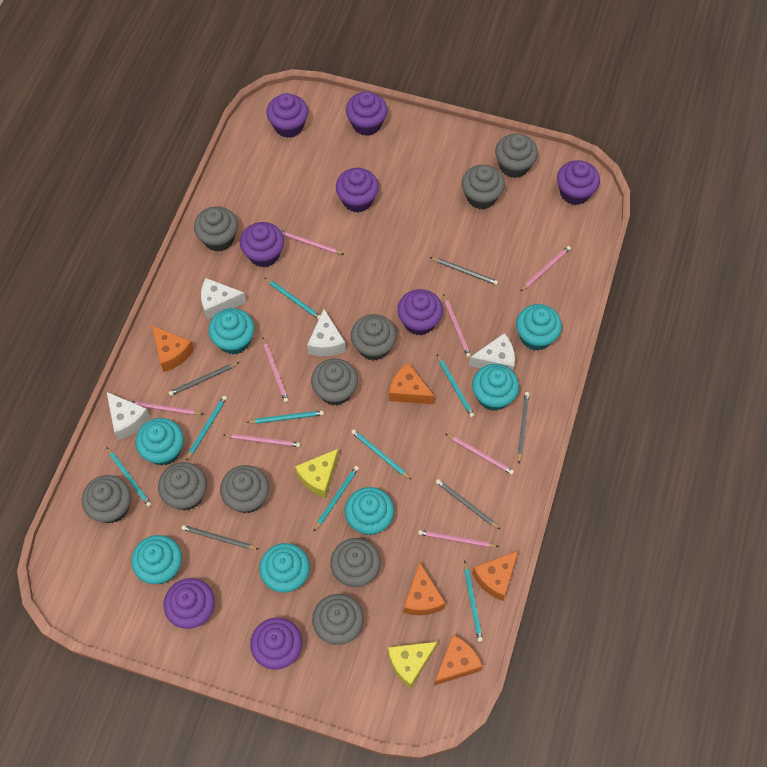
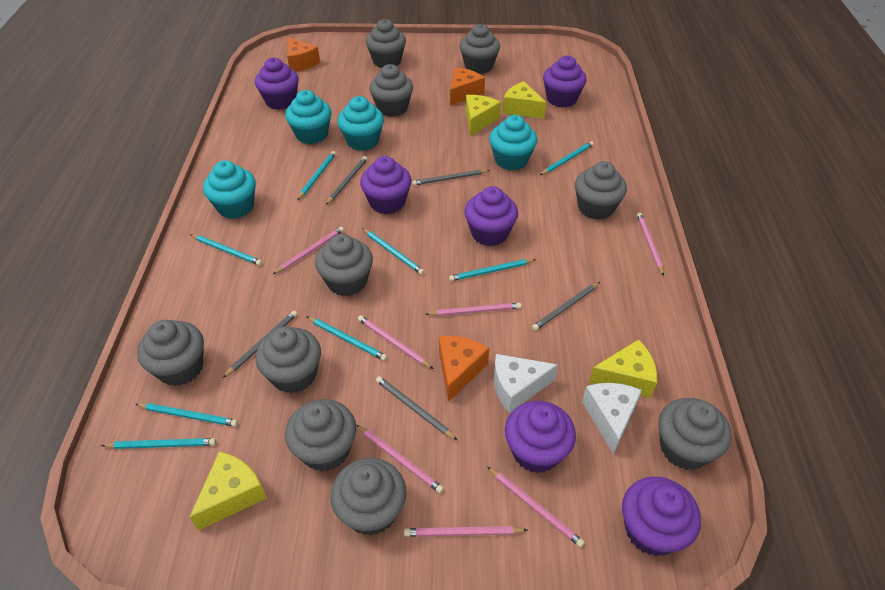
orange cheese: 5 -> 3
pink pencil: 8 -> 7
purple cupcake: 8 -> 6
turquoise cupcake: 7 -> 4
white cheese: 4 -> 2
yellow cheese: 2 -> 4

